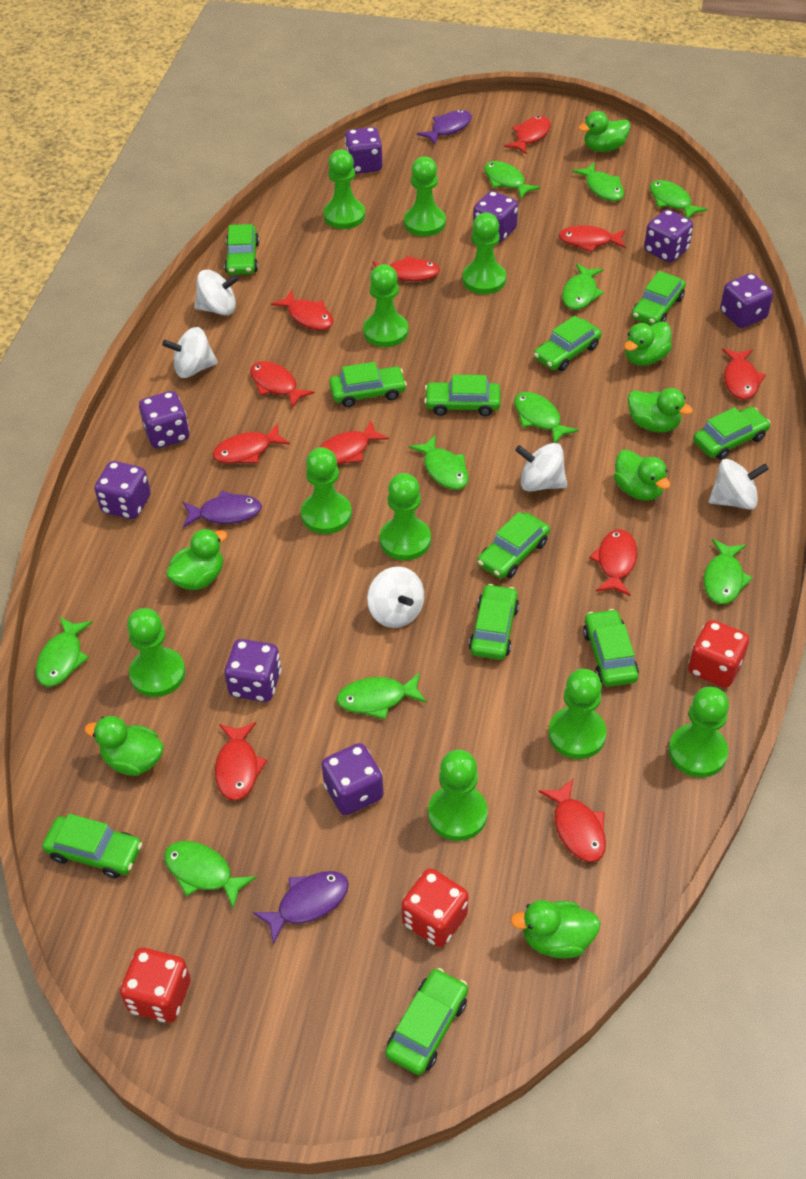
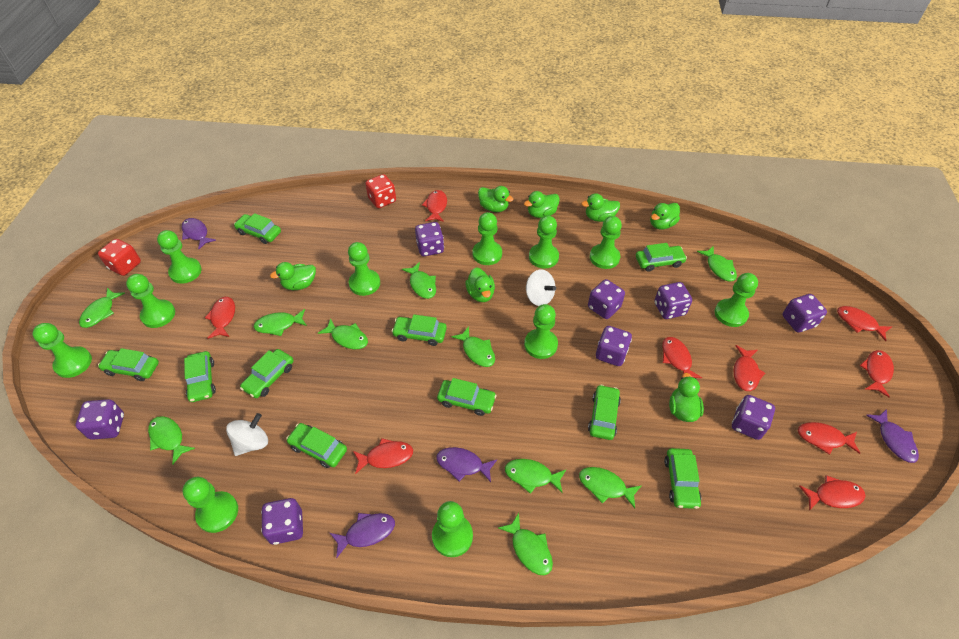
green car: 11 -> 10
green pawn: 10 -> 11
purple fish: 3 -> 4
red dice: 3 -> 2
red fish: 11 -> 9
white spinning top: 5 -> 2

